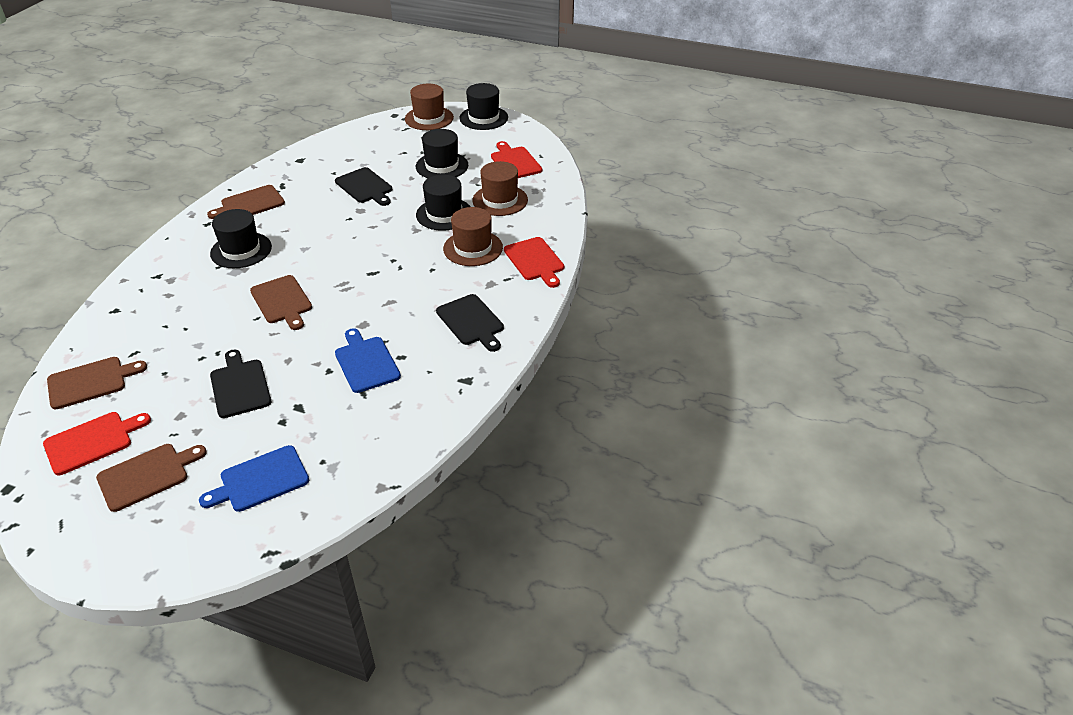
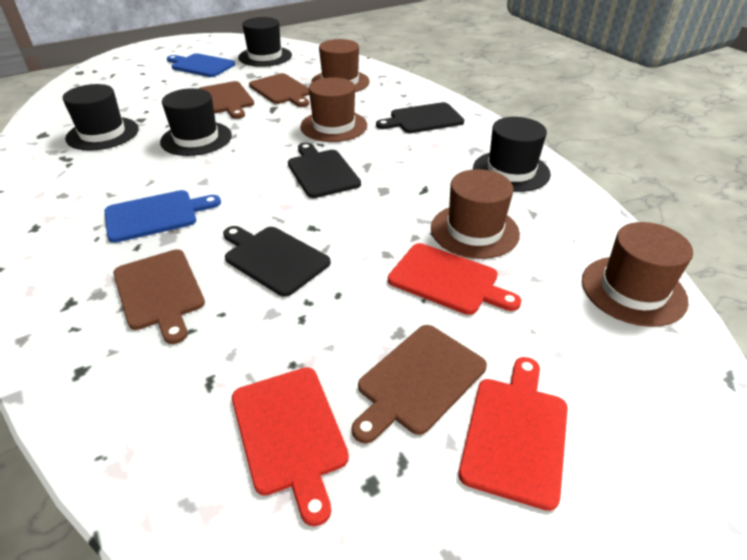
brown hat: 3 -> 4

